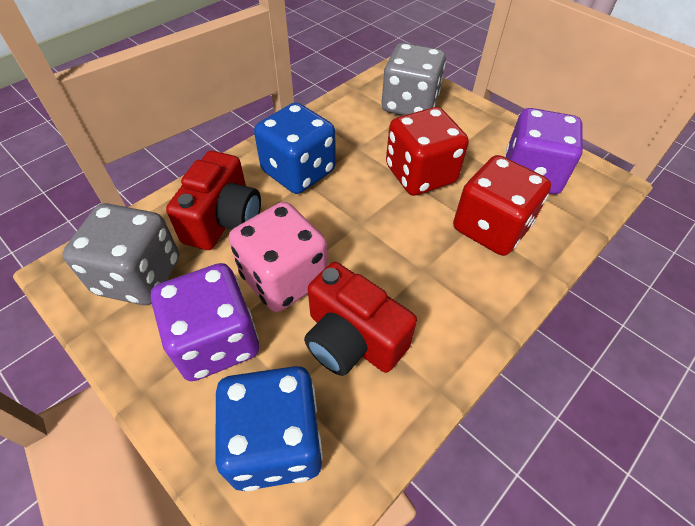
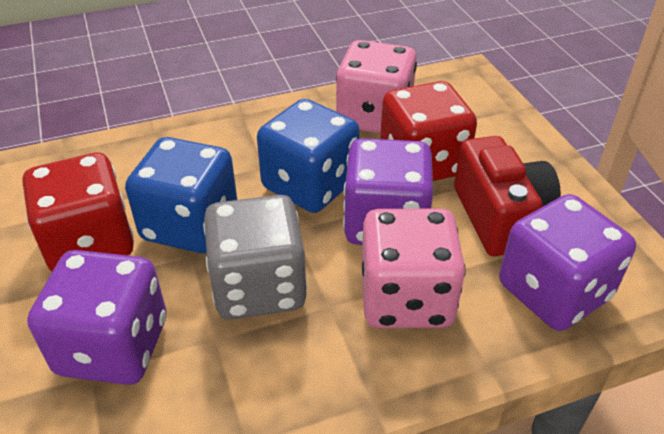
grey dice: 2 -> 1
pink dice: 1 -> 2
purple dice: 2 -> 3
red camera: 2 -> 1

